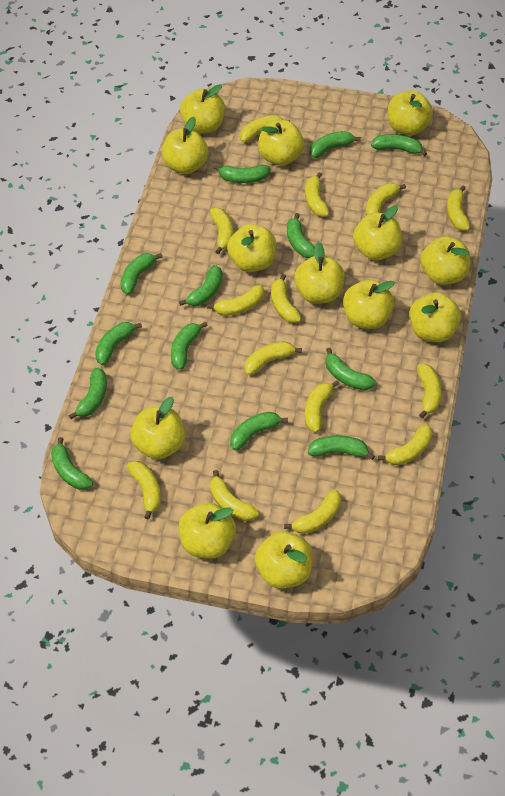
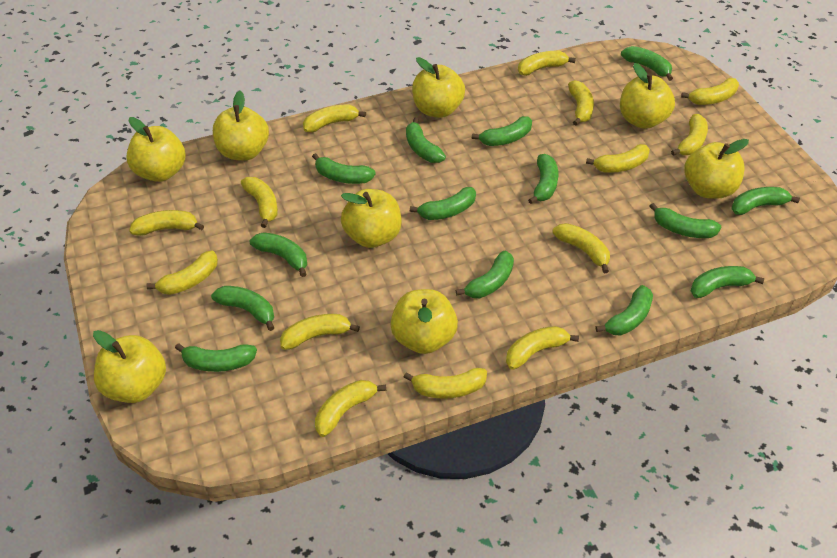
green banana: 13 -> 14
yellow apple: 13 -> 8

